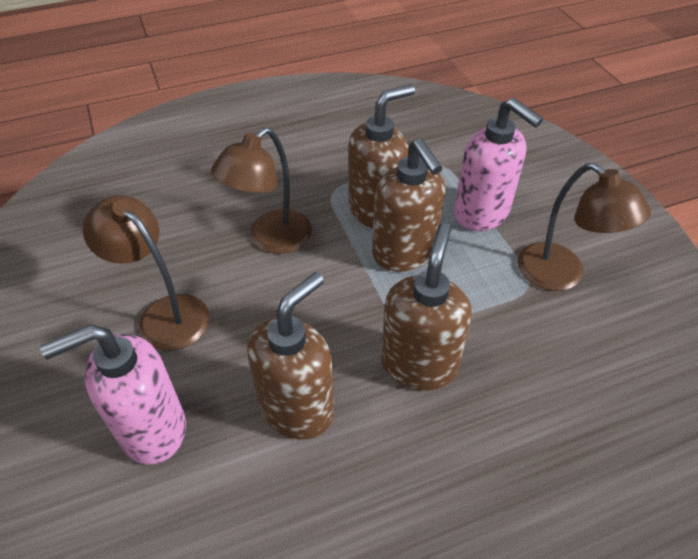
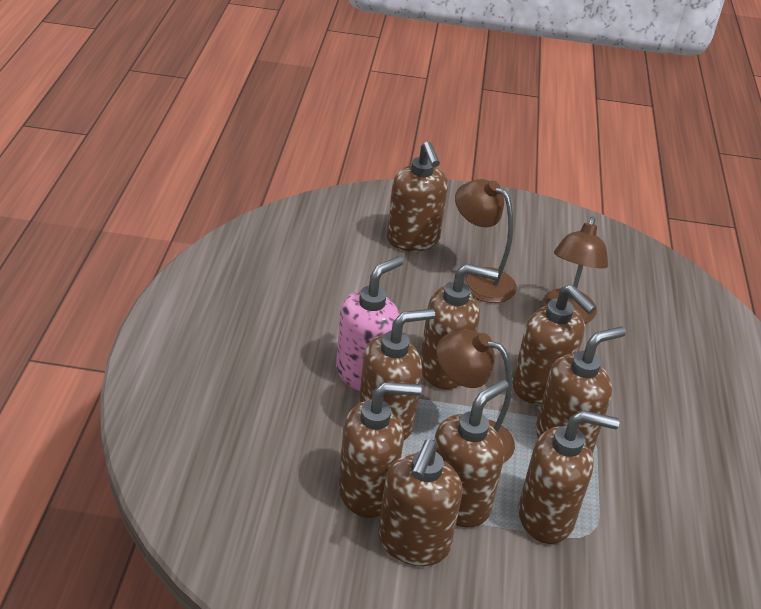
brown soap dispenser: 4 -> 9
pink soap dispenser: 2 -> 1

